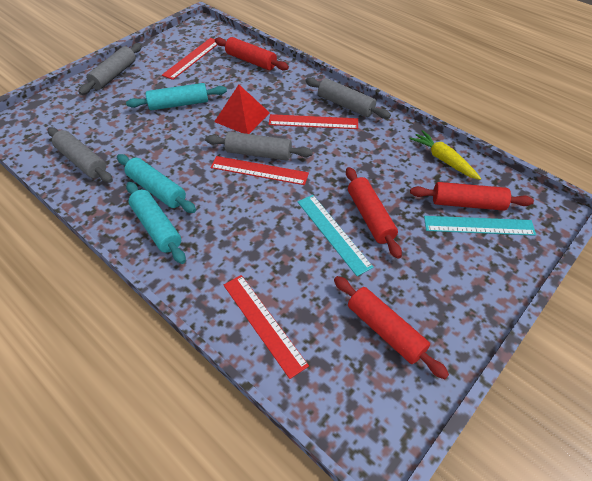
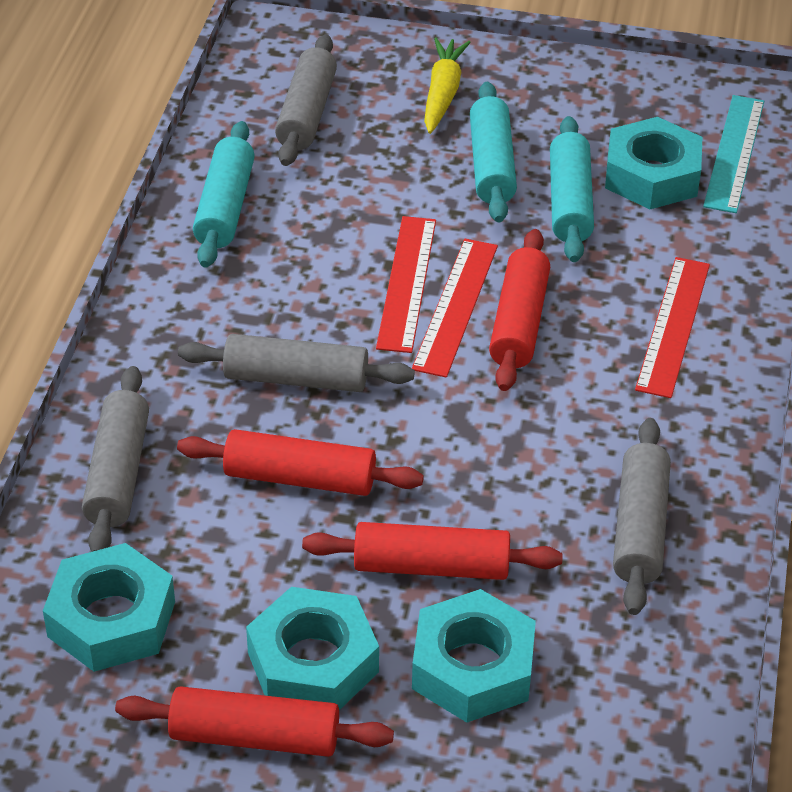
red pyramid: 1 -> 0
red ruler: 4 -> 3
turquoise nut: 0 -> 4
turquoise ruler: 2 -> 1

